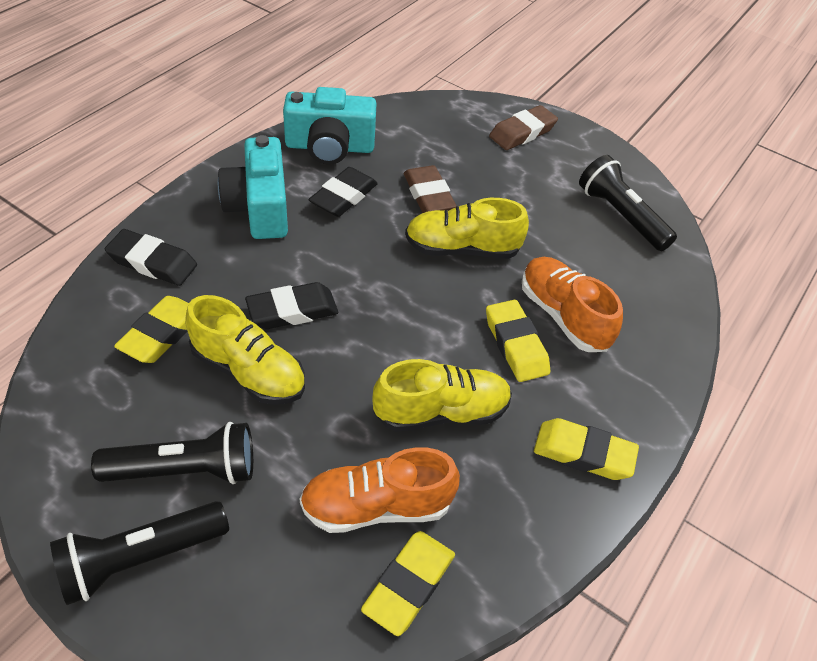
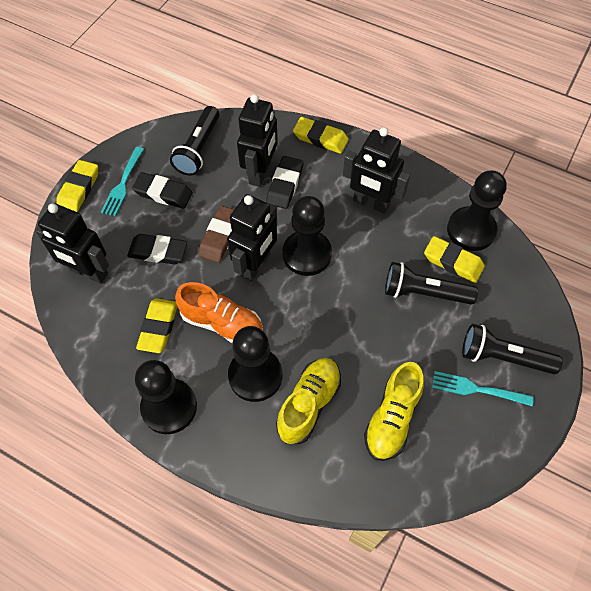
black pawn: 0 -> 4
black robot: 0 -> 4
brown eraser: 2 -> 1
orange shoe: 2 -> 1
turquoise camera: 2 -> 0
turquoise fork: 0 -> 2
yellow shoe: 3 -> 2

